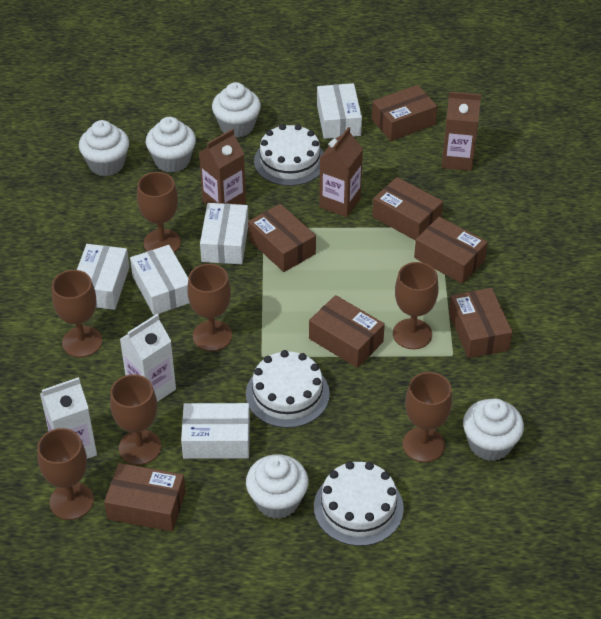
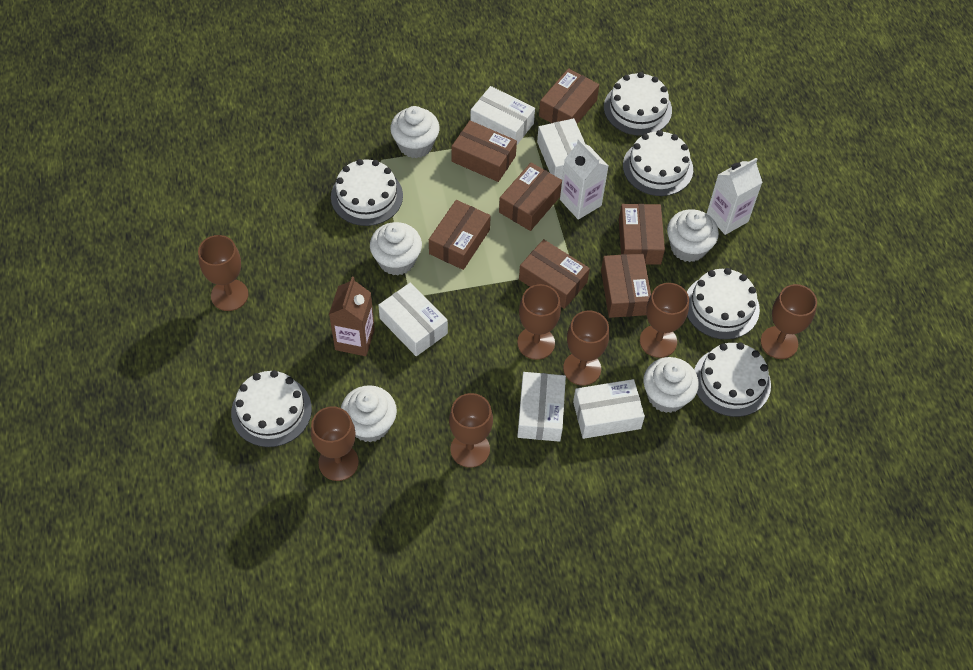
brown carton: 3 -> 1
white cake: 3 -> 6

